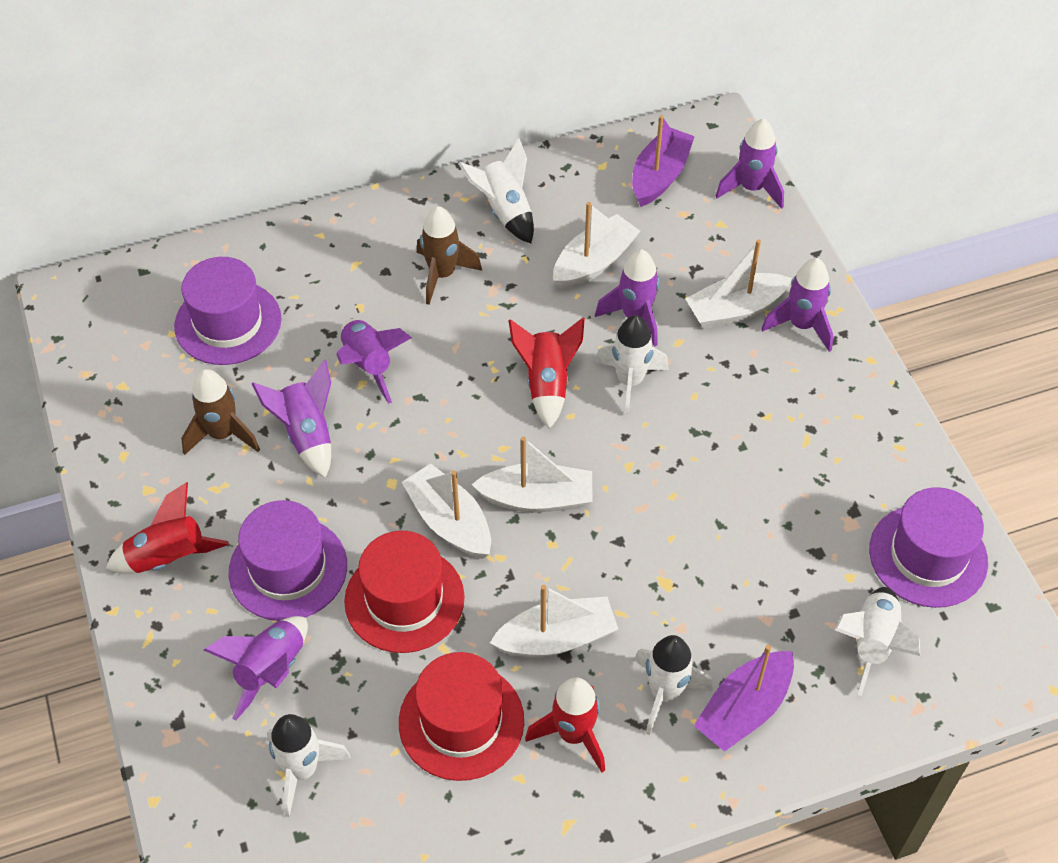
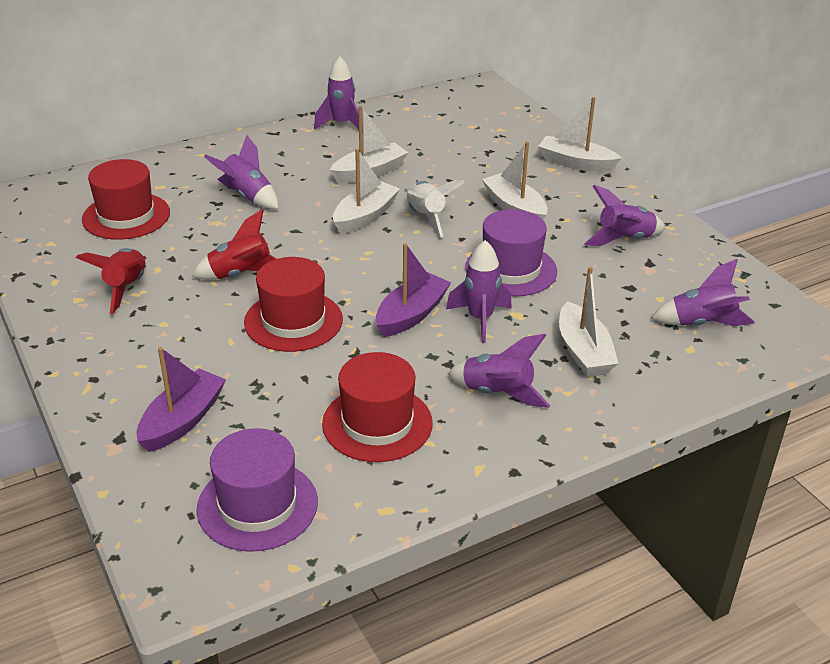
brown rocket: 2 -> 0
purple hat: 3 -> 2
red hat: 2 -> 3
red rocket: 3 -> 2
white rocket: 5 -> 1

